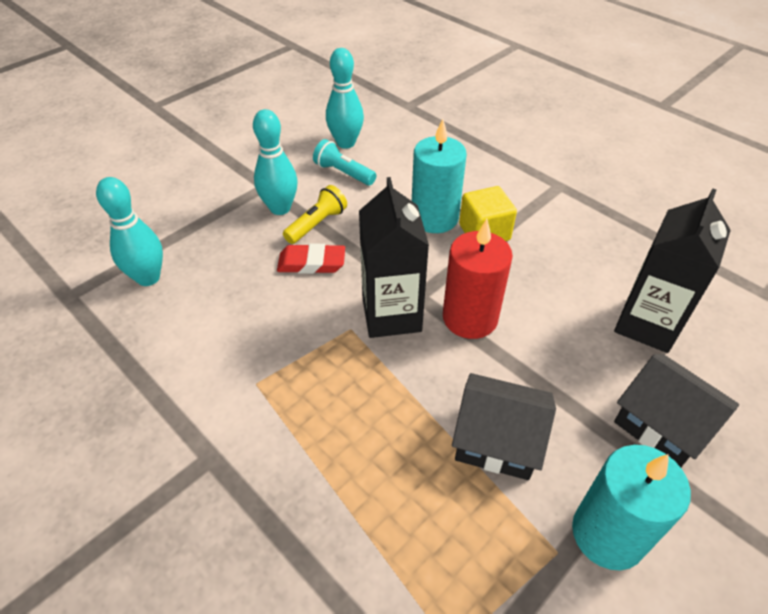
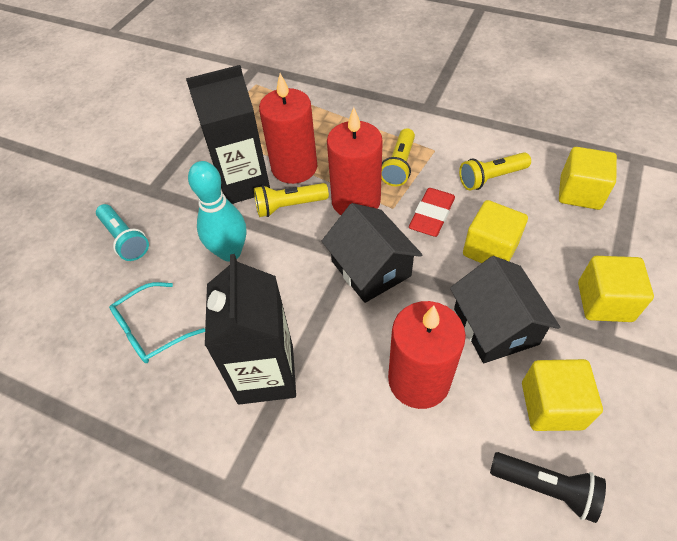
black flashlight: 0 -> 1
red candle: 1 -> 3
turquoise bowling pin: 3 -> 1
turquoise candle: 2 -> 0
turquoise glasses: 0 -> 1
yellow cube: 1 -> 4
yellow flashlight: 1 -> 3

